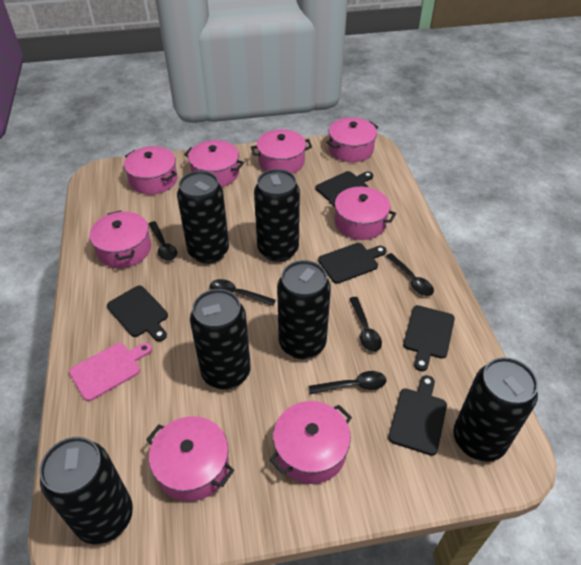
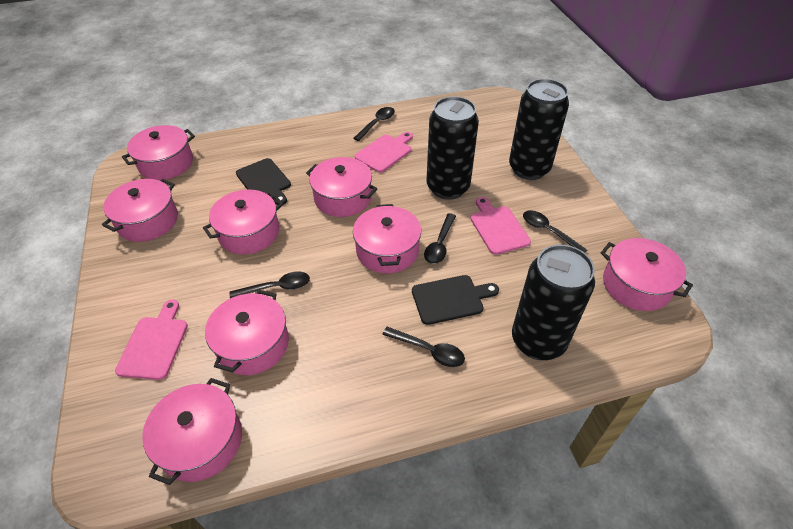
black can: 6 -> 3
black cutting board: 5 -> 2
pink cutting board: 1 -> 3

